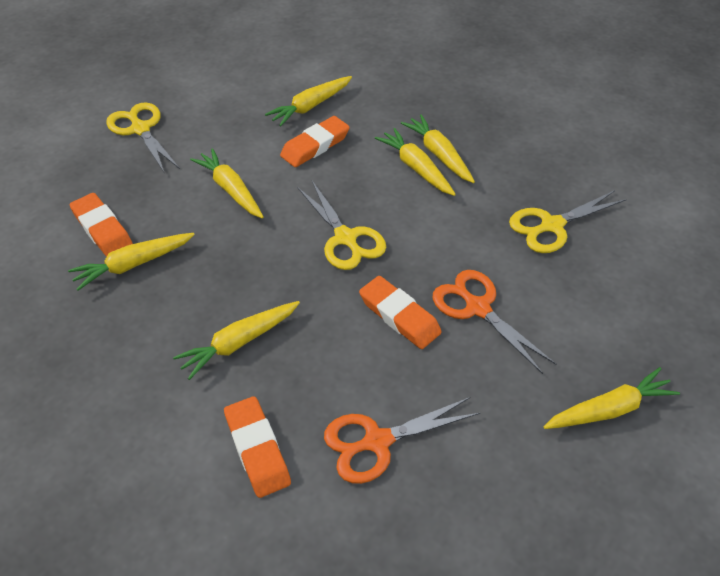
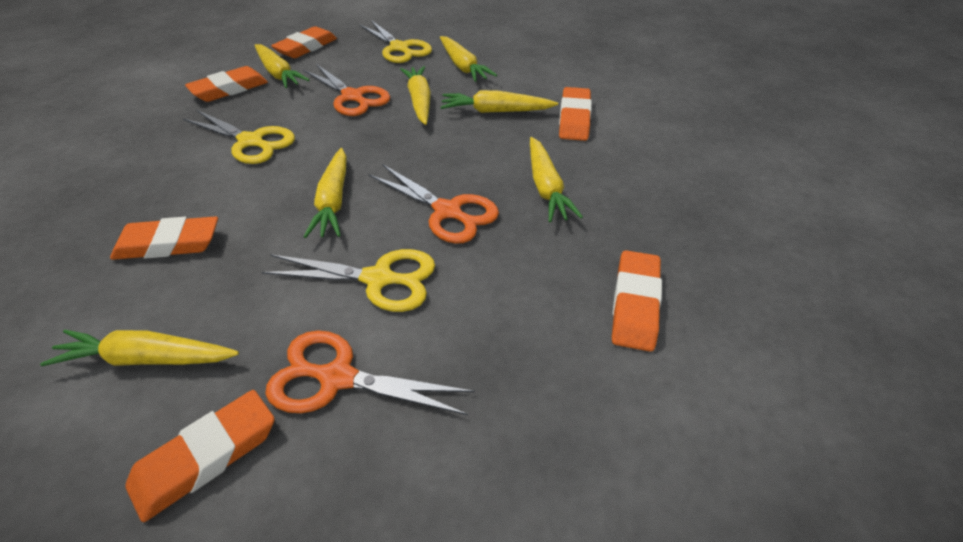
orange eraser: 4 -> 6
orange scissors: 2 -> 3

